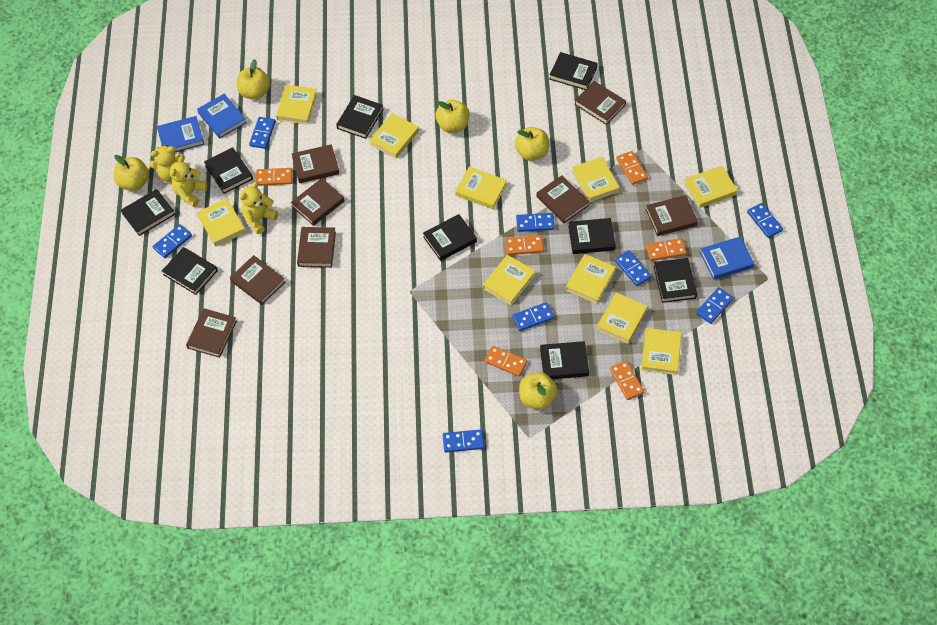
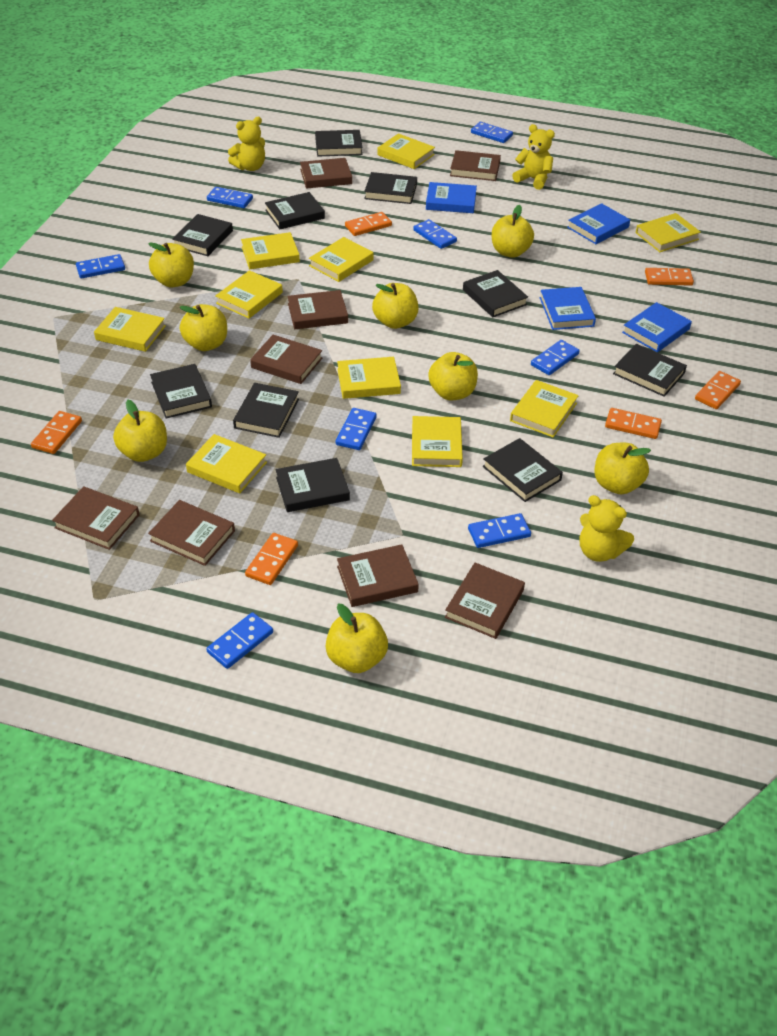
black book: 9 -> 10
blue book: 3 -> 4
yellow apple: 5 -> 8

